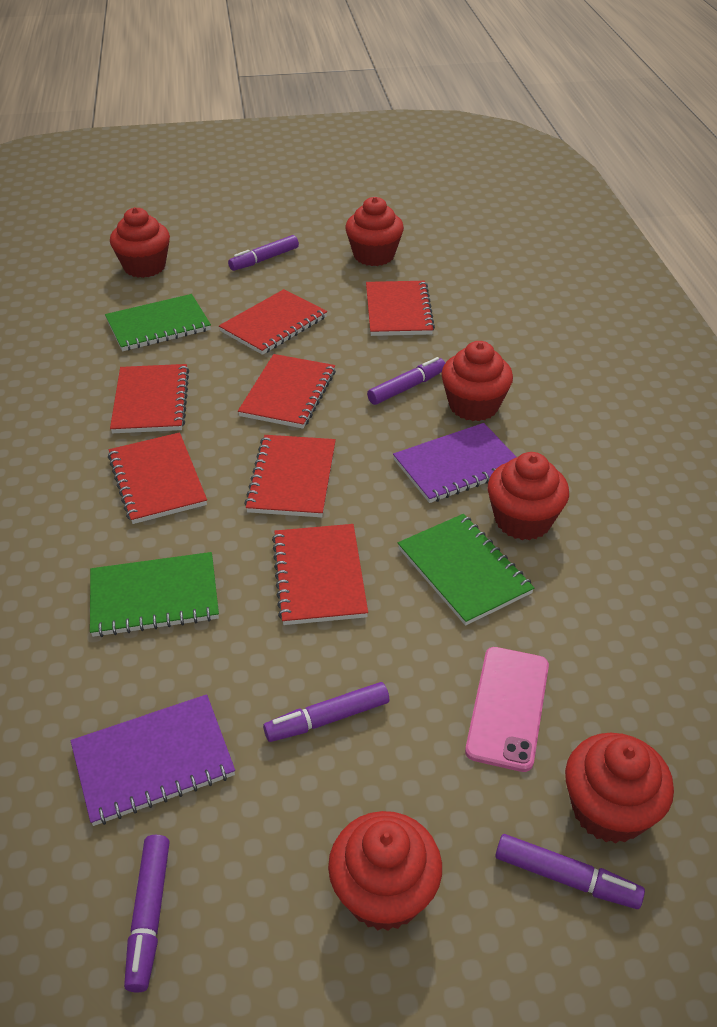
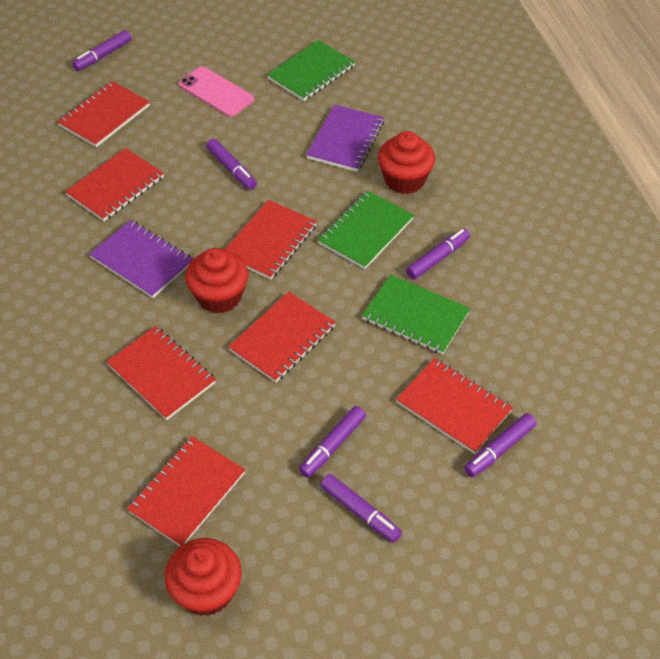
purple marker: 5 -> 6
red cupcake: 6 -> 3

